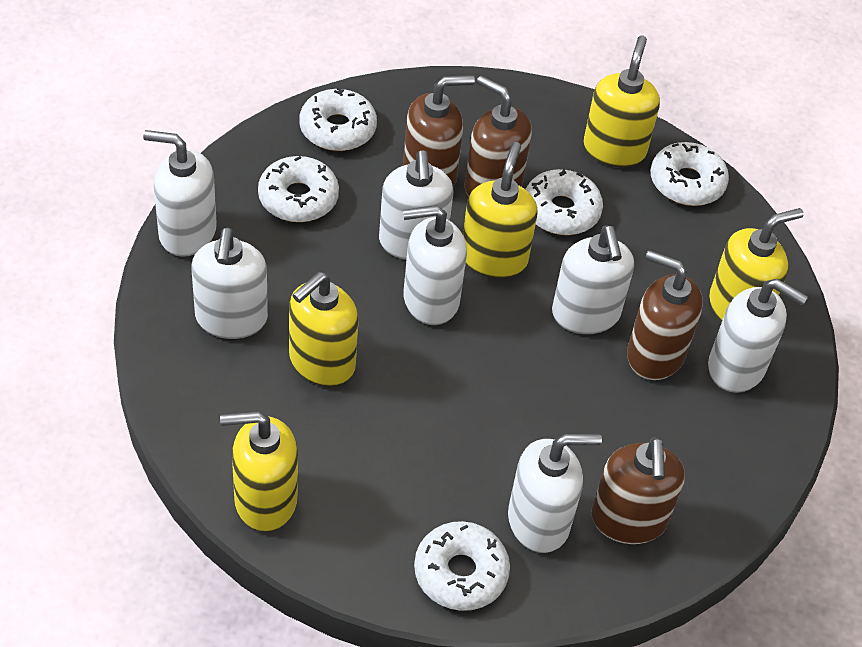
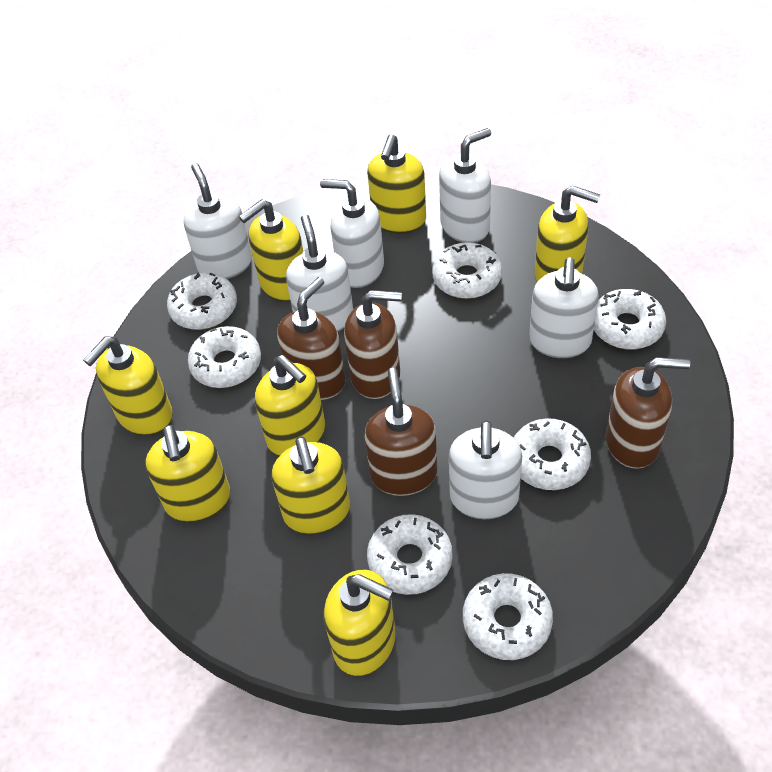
white donut: 5 -> 7
white soap dispenser: 7 -> 6
yellow soap dispenser: 5 -> 8

